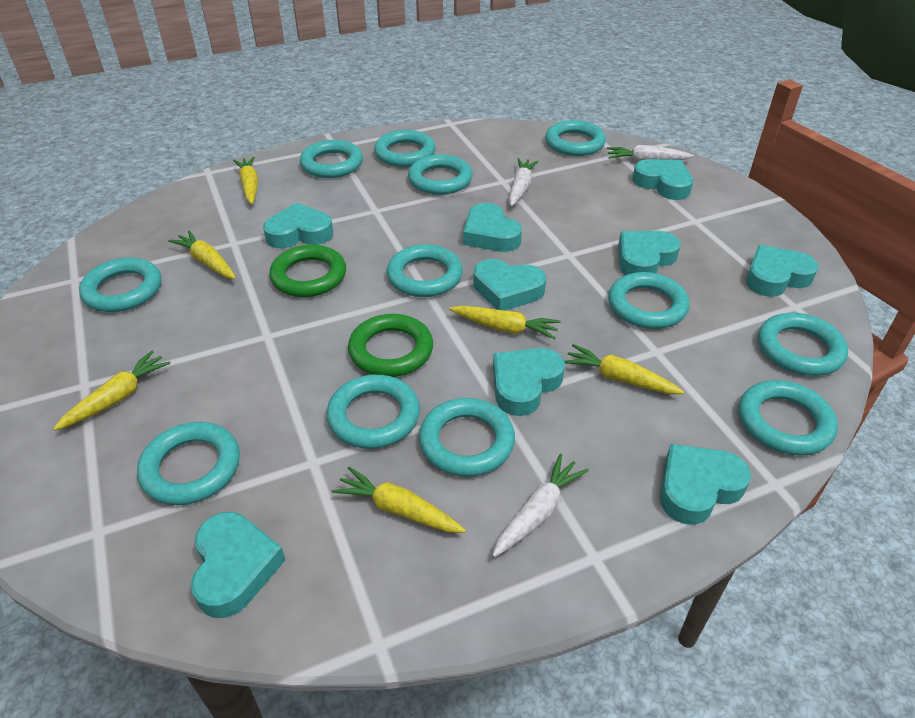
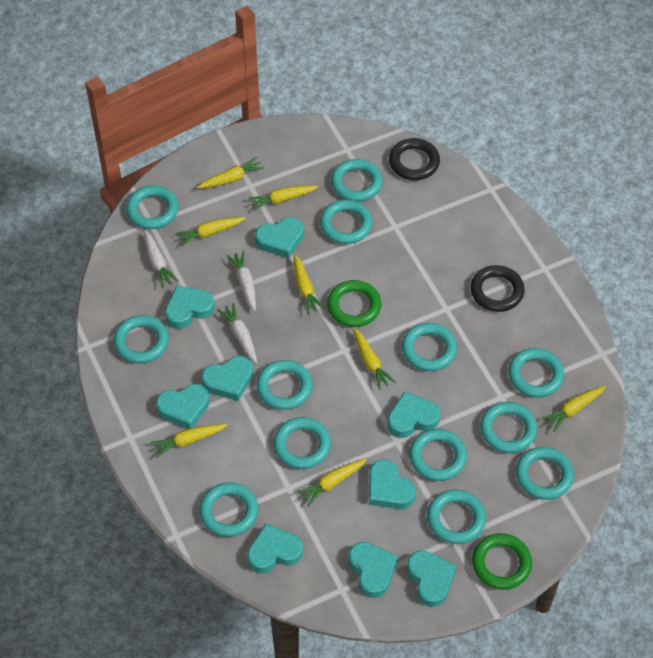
black ring: 0 -> 2
turquoise ring: 12 -> 13
yellow carrot: 6 -> 8

